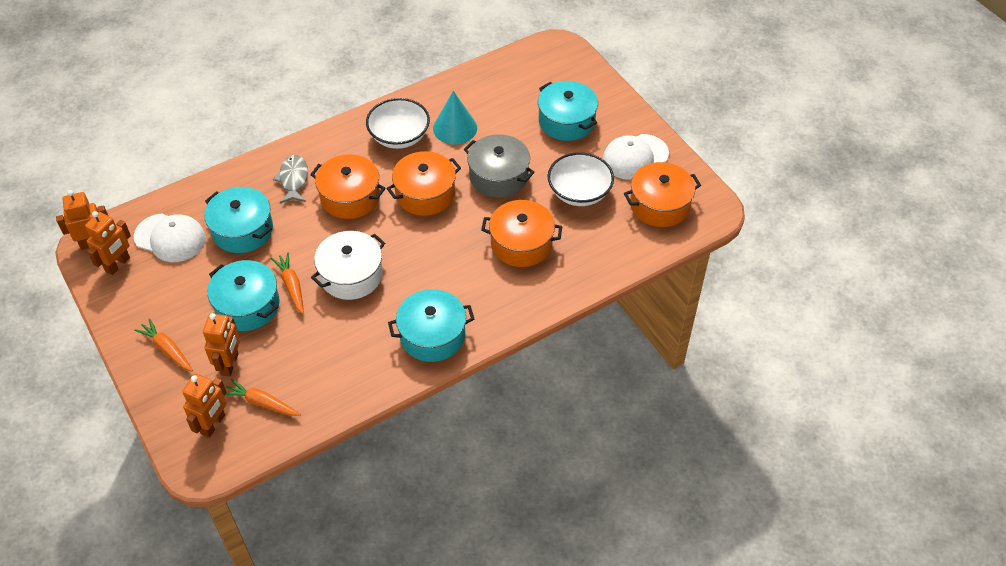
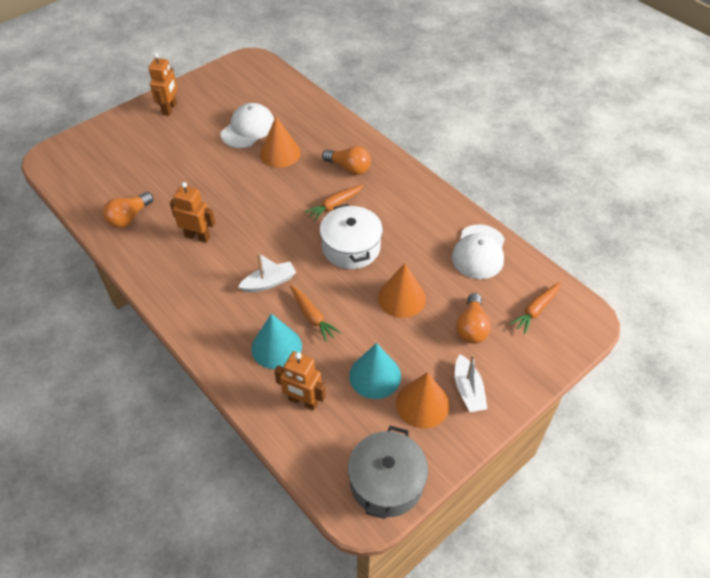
grey fish: 1 -> 0
orange cone: 0 -> 3
orange light bulb: 0 -> 3
orange pot: 4 -> 0
orange robot: 4 -> 3
turquoise cone: 1 -> 2
turquoise pot: 4 -> 0
white boat: 0 -> 2
white bowl: 2 -> 0

